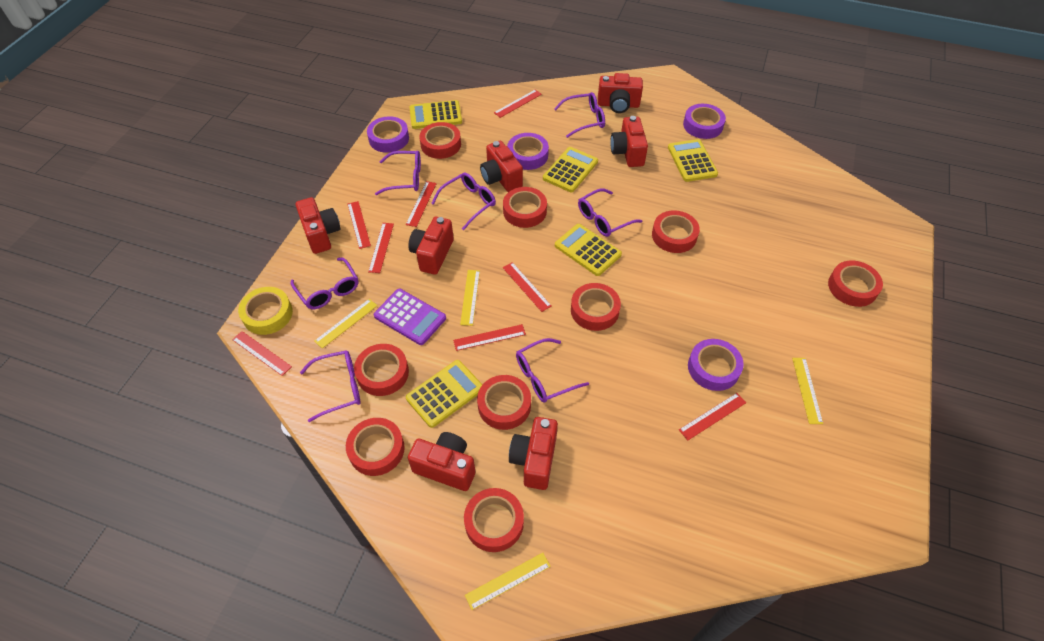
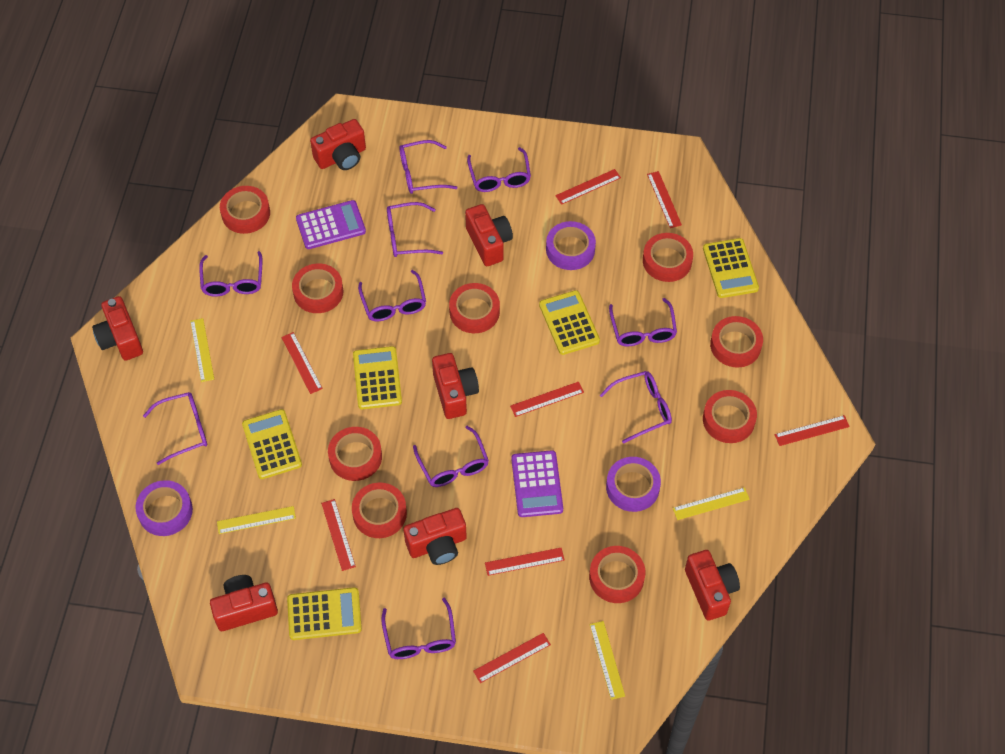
purple calculator: 1 -> 2
purple glasses: 7 -> 10
purple tape: 4 -> 3
yellow tape: 1 -> 0

